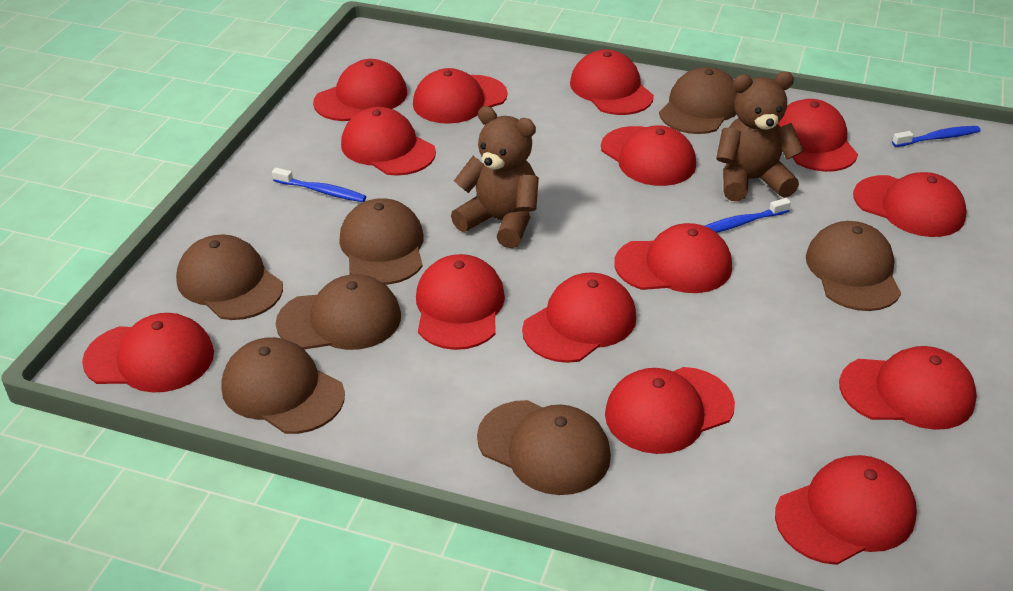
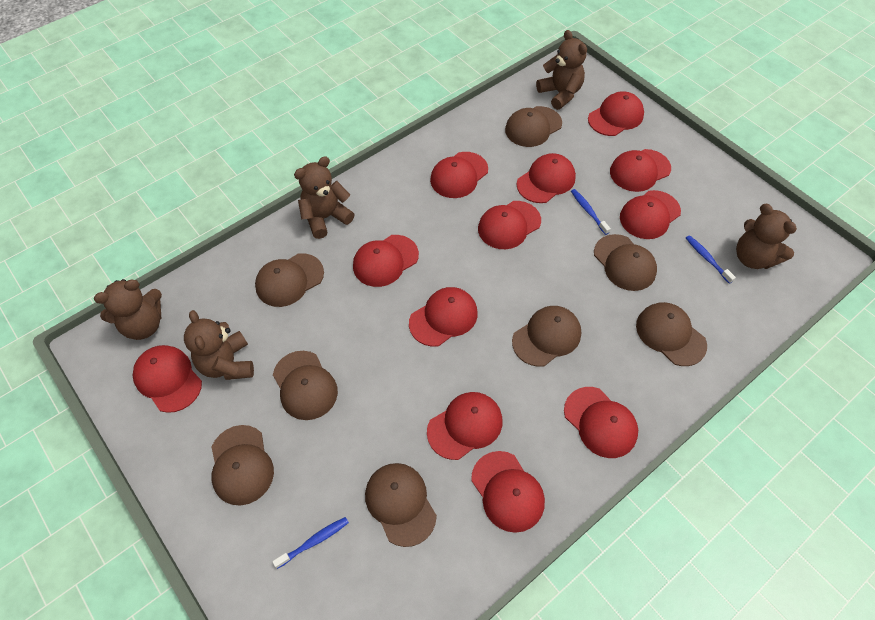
brown cap: 7 -> 8
brown teddy bear: 2 -> 5
red cap: 14 -> 12

